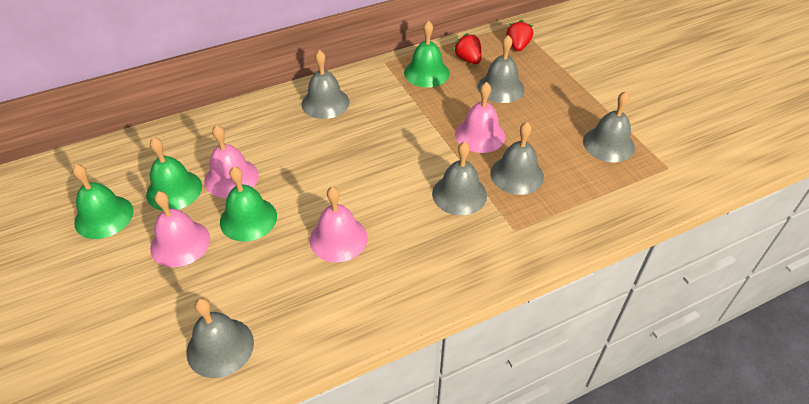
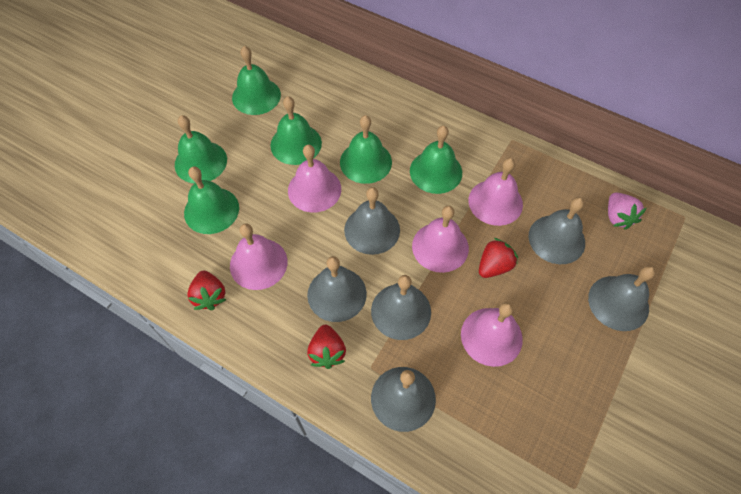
green bell: 4 -> 6
pink bell: 4 -> 5
pink strawberry: 0 -> 1
red strawberry: 2 -> 3

